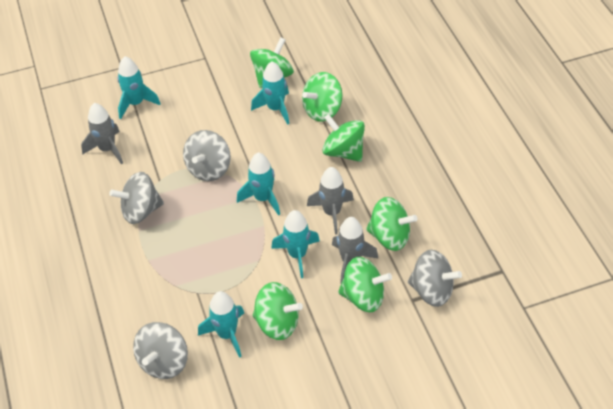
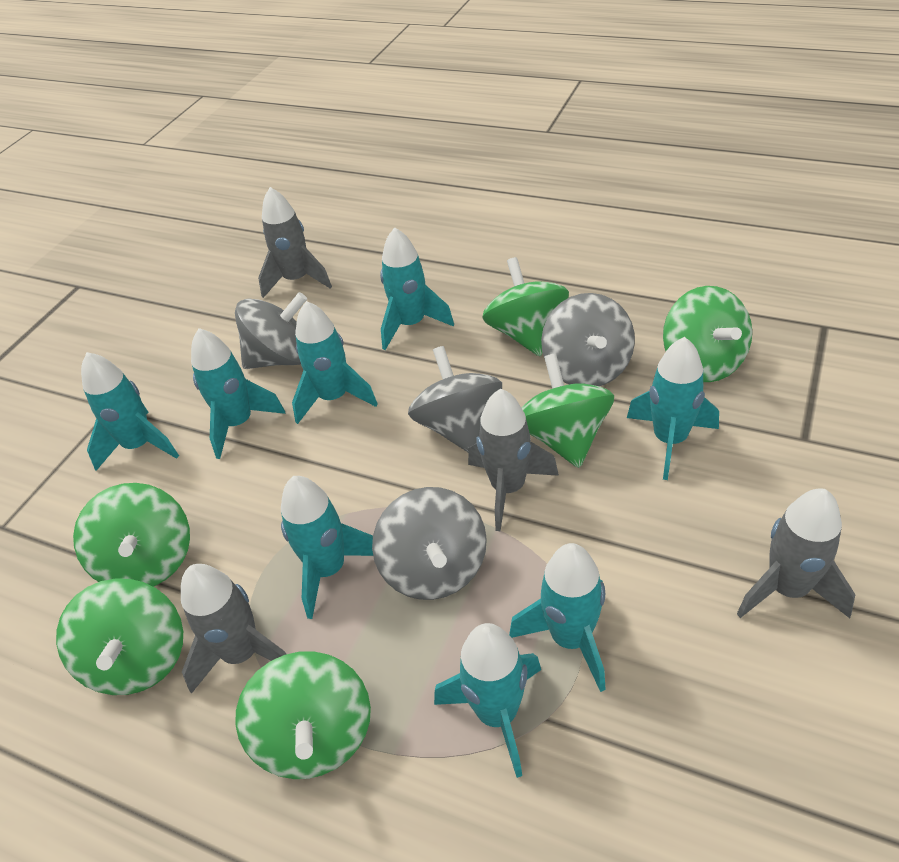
grey rocket: 3 -> 4
turquoise rocket: 5 -> 8

